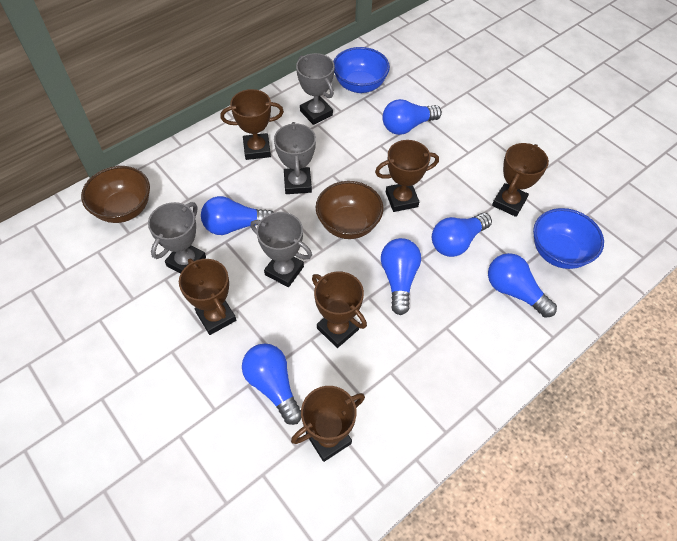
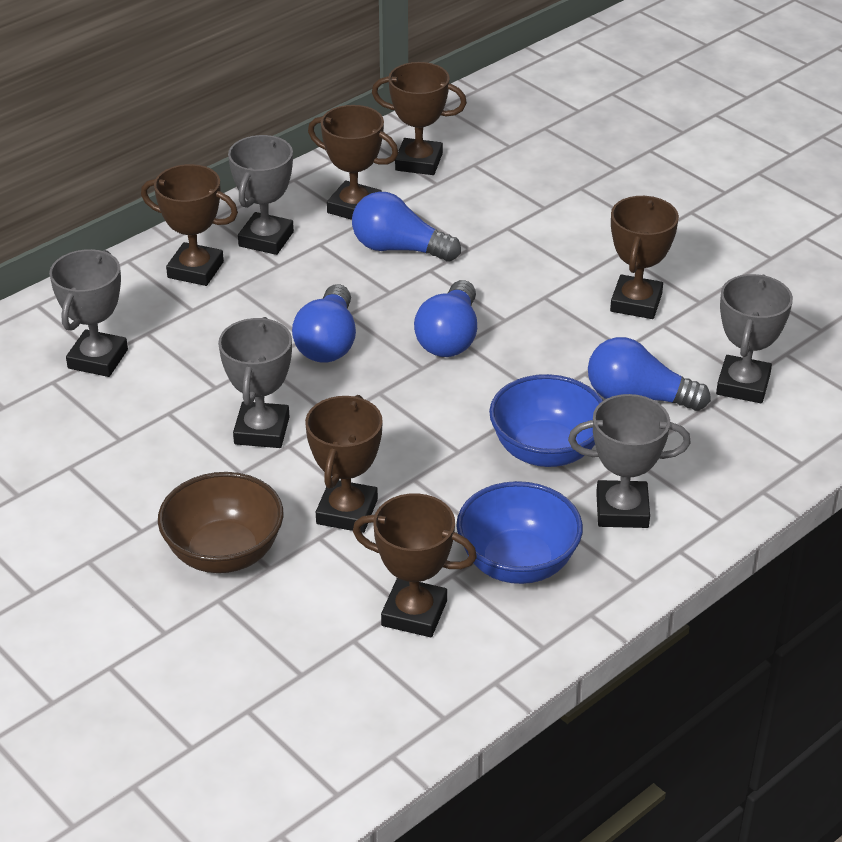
blue light bulb: 6 -> 4
brown bowl: 2 -> 1
grey trophy: 4 -> 5

